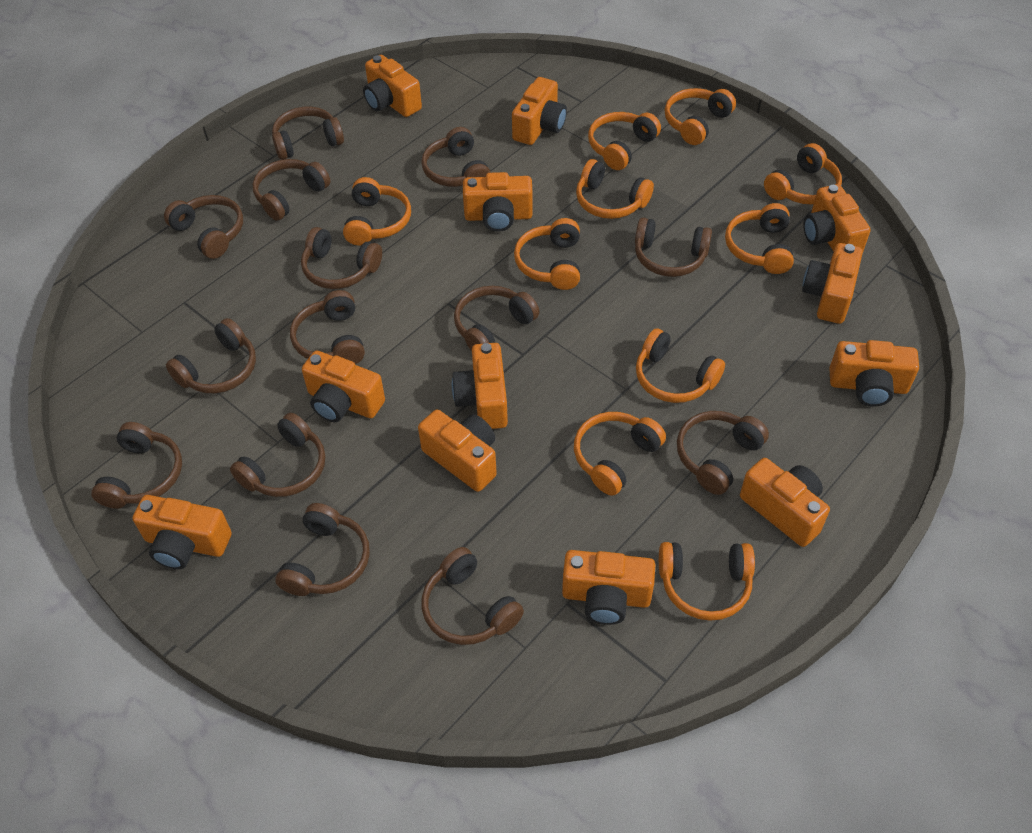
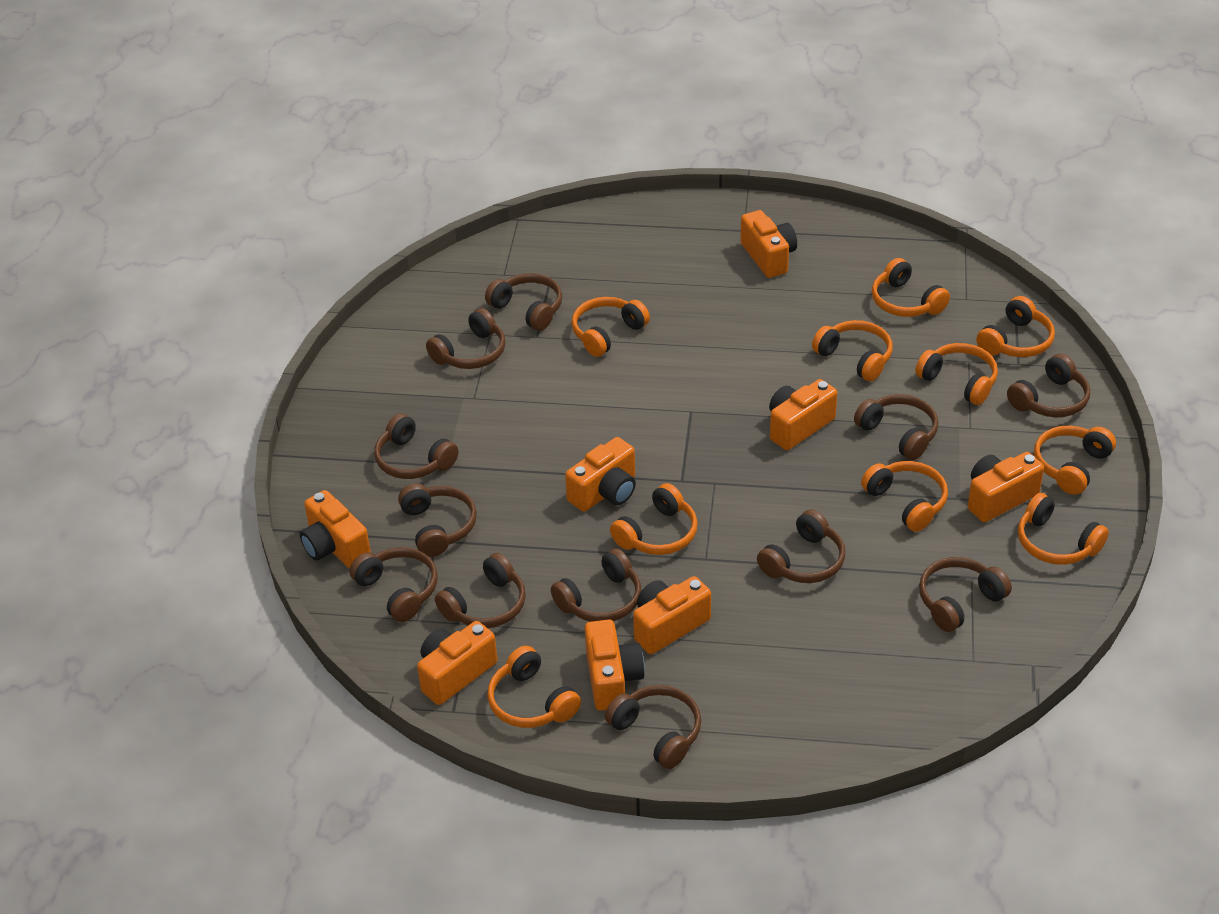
brown headphones: 14 -> 12
orange camera: 12 -> 8

